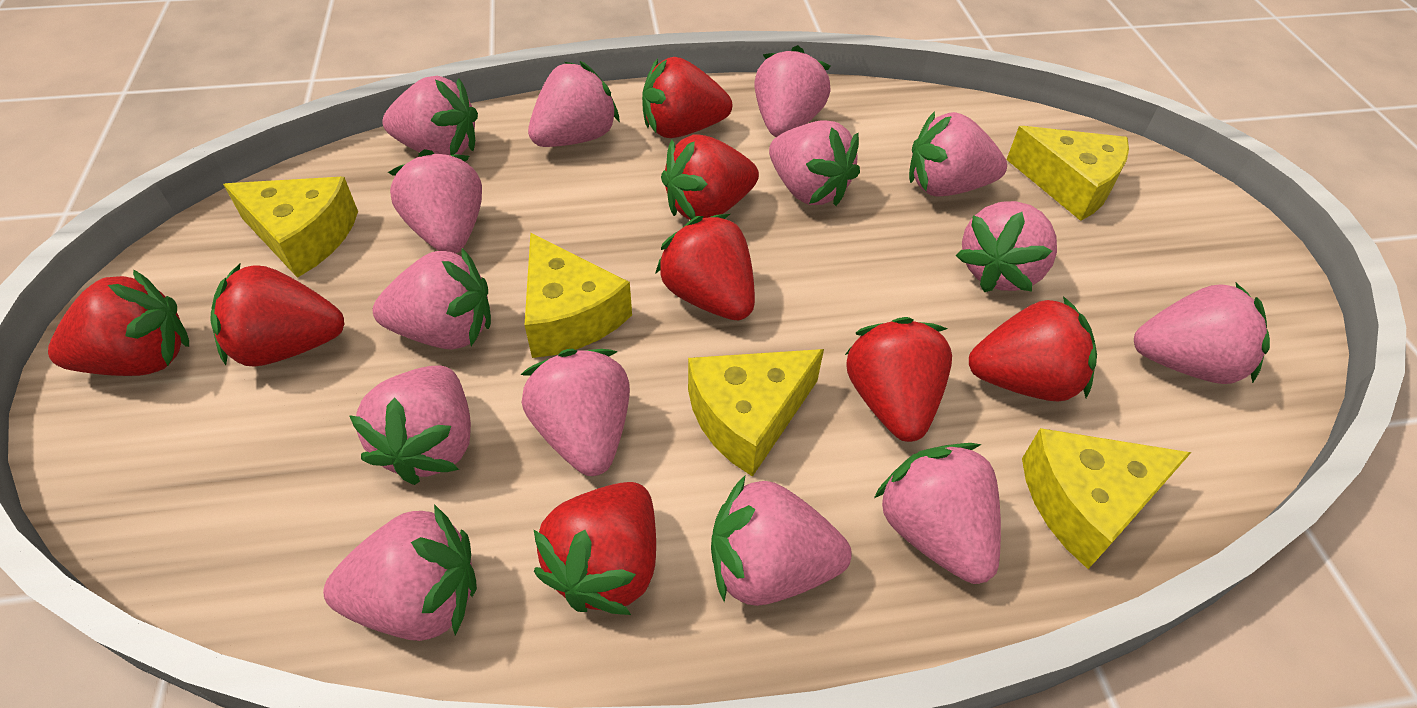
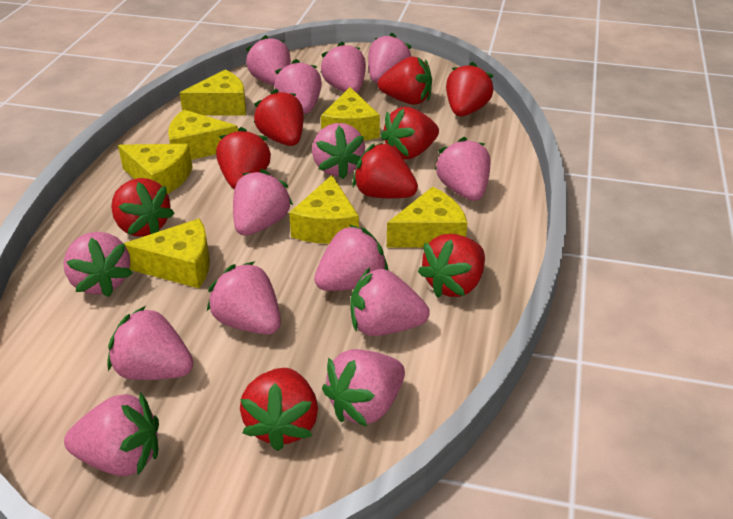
red strawberry: 8 -> 9
yellow cheese: 5 -> 7

